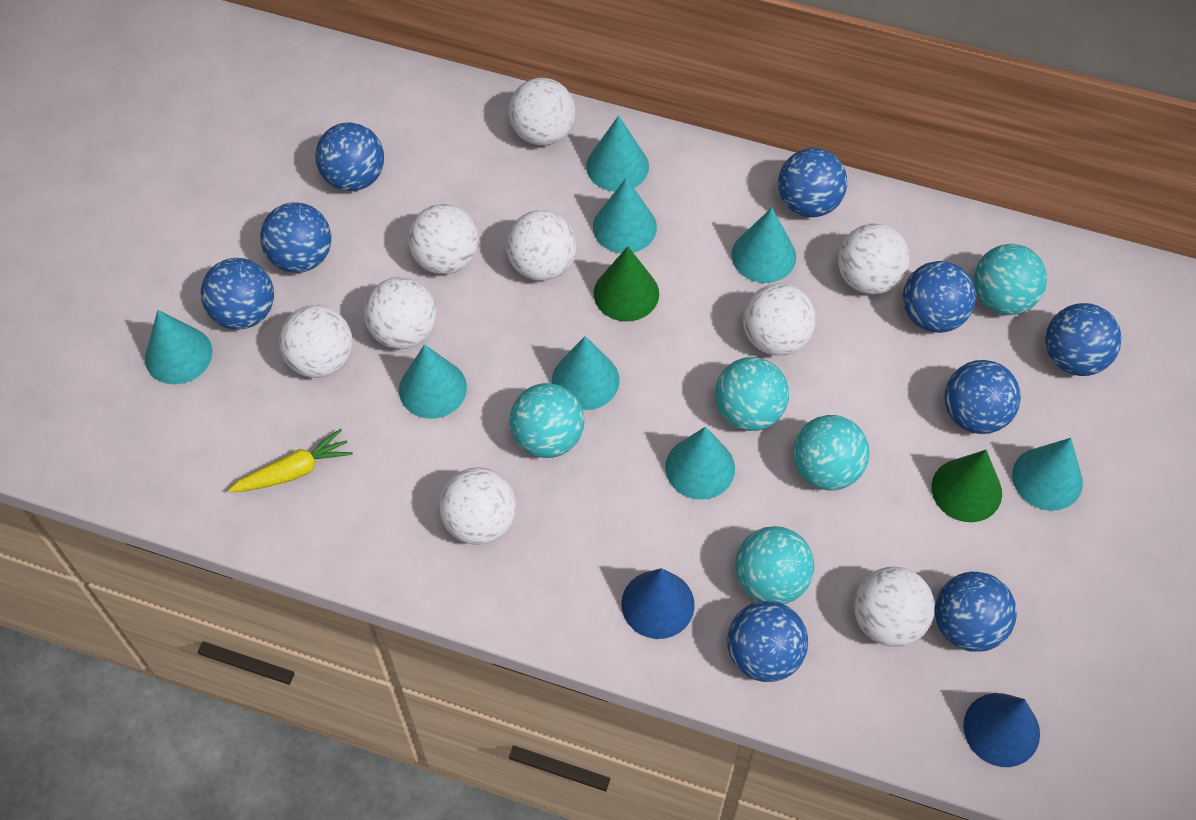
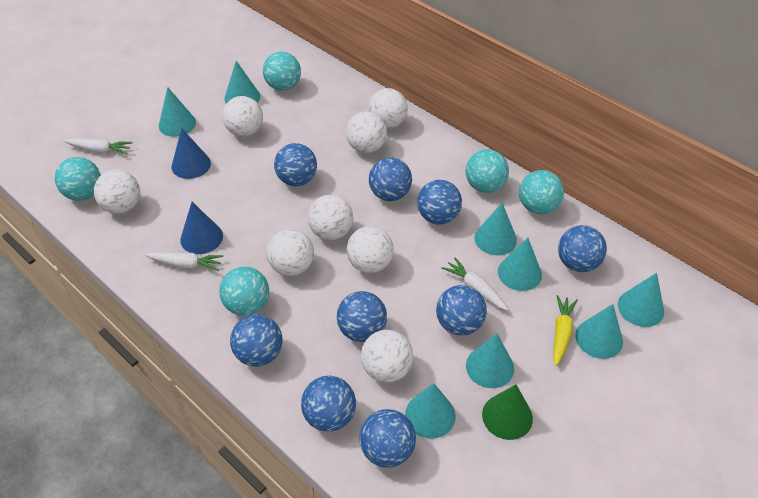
green cone: 2 -> 1
white ball: 9 -> 8
white carrot: 0 -> 3

